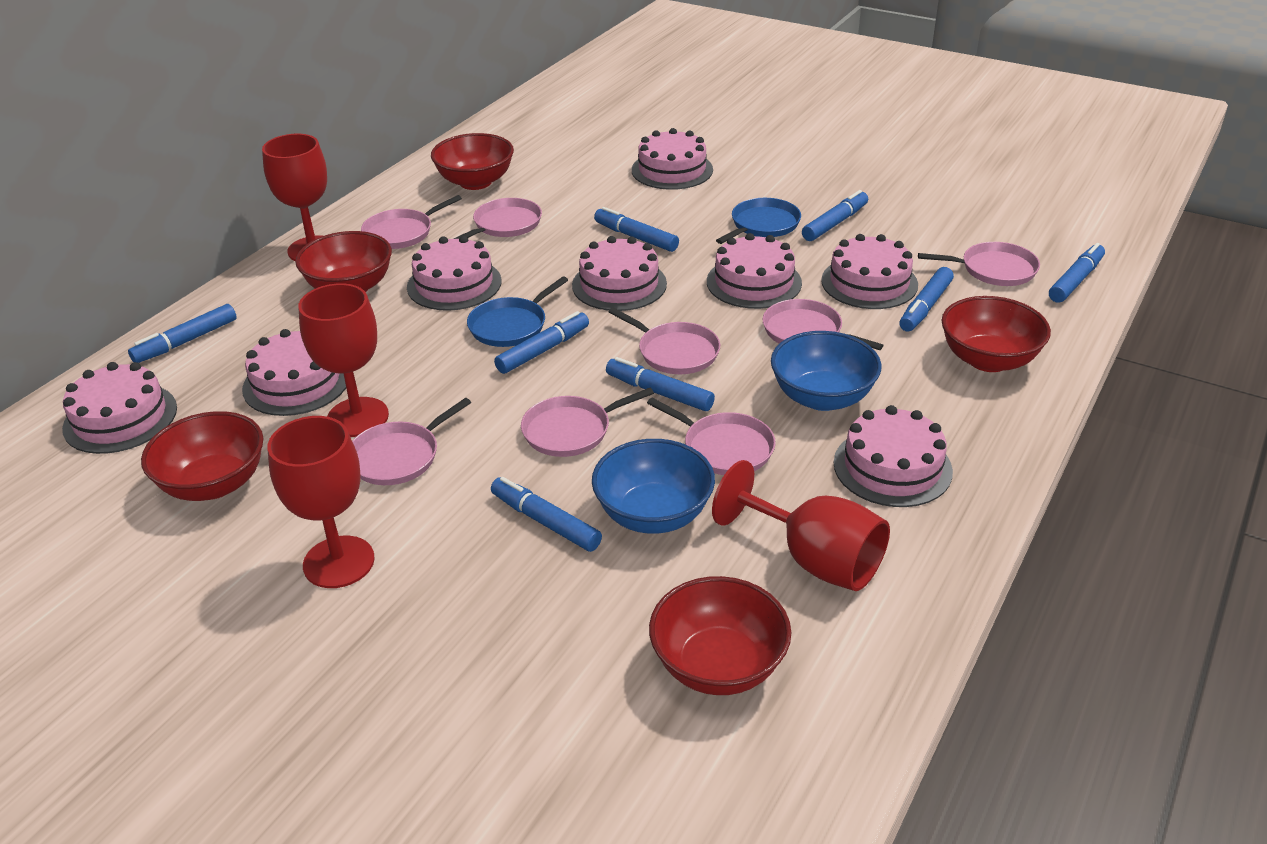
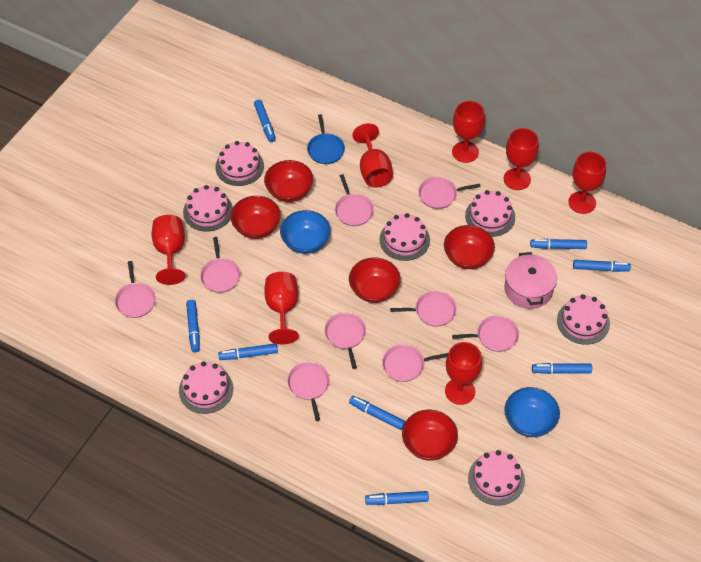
blue pan: 2 -> 1
pink cake: 8 -> 7
pink pan: 8 -> 9
pink pot: 0 -> 1
red goblet: 4 -> 7

